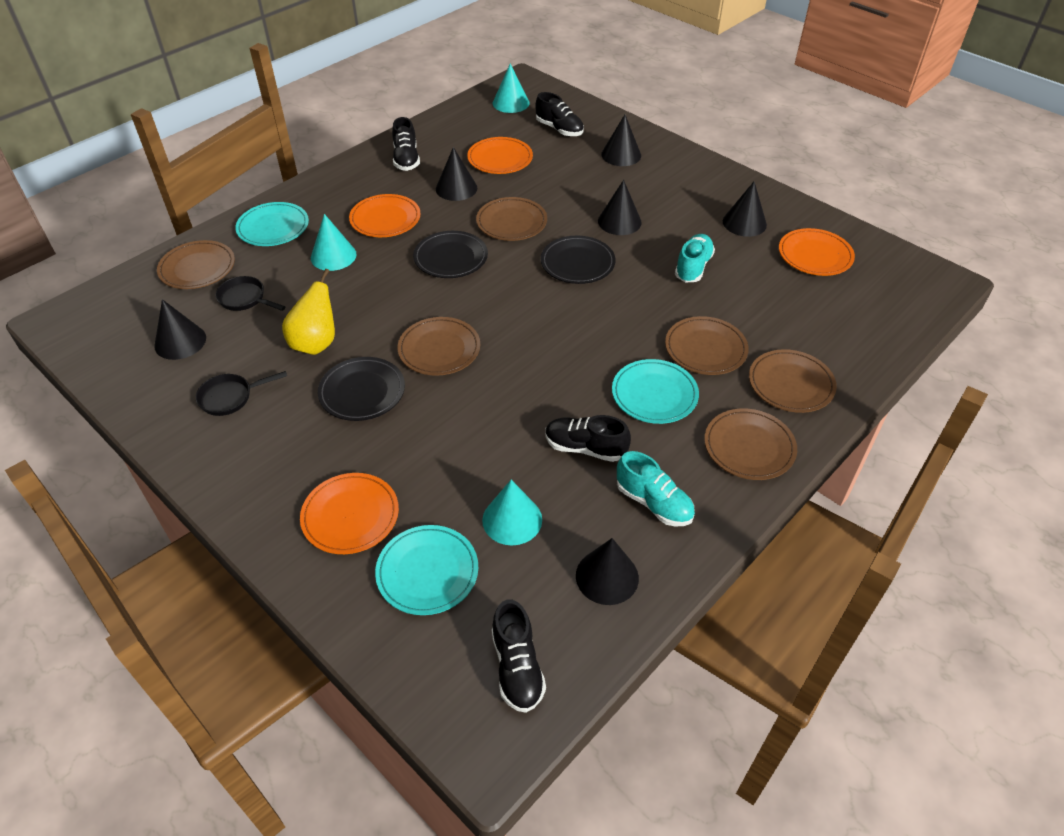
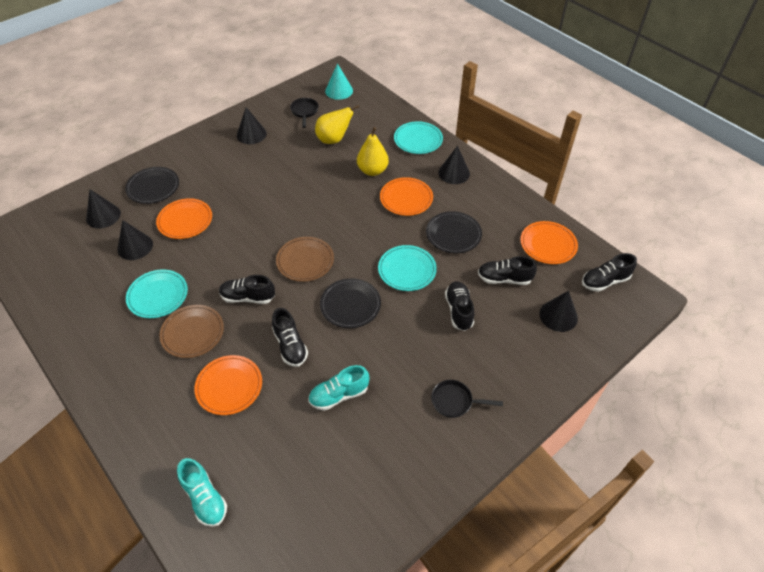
black cone: 6 -> 5
black shoe: 4 -> 5
brown plate: 6 -> 2
turquoise cone: 3 -> 1
yellow pear: 1 -> 2

